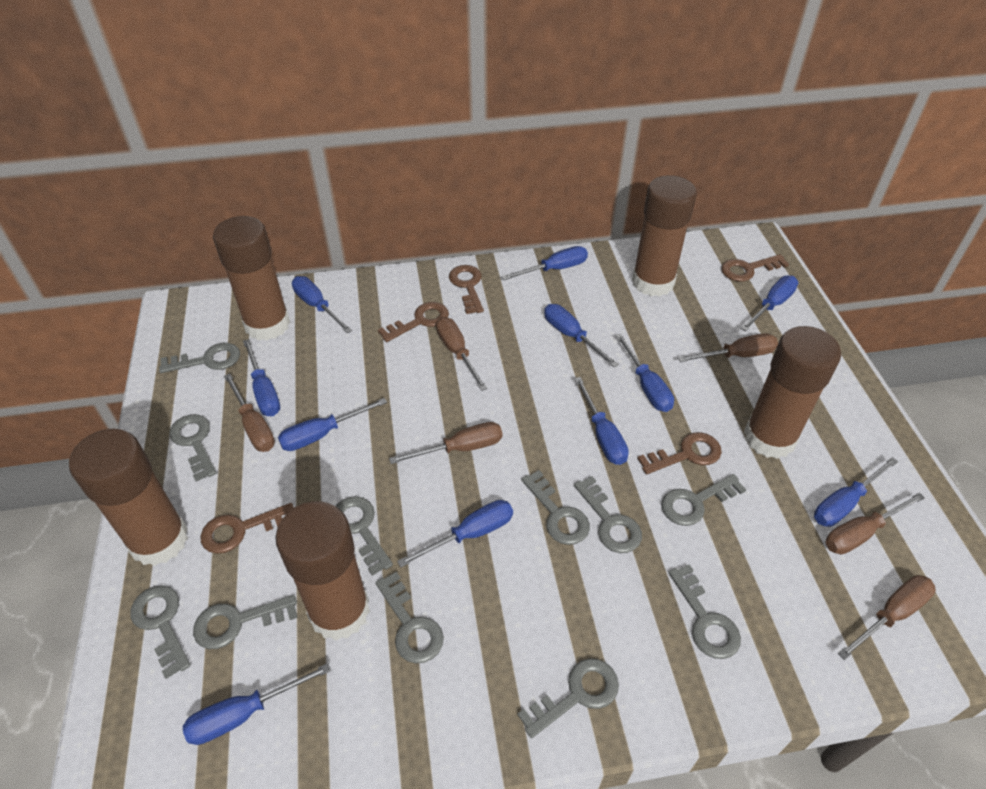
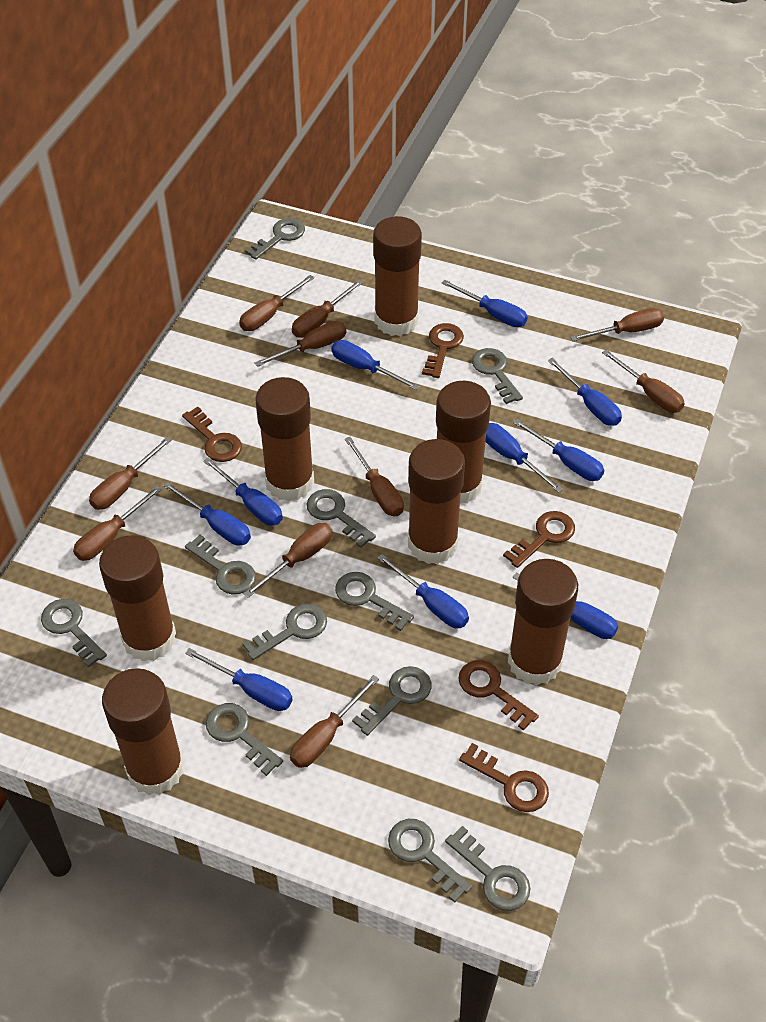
blue screwdriver: 11 -> 10
brown glue stick: 5 -> 7
brown screwdriver: 6 -> 10

